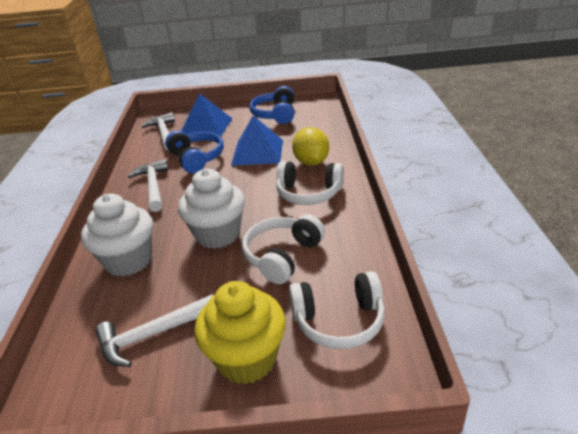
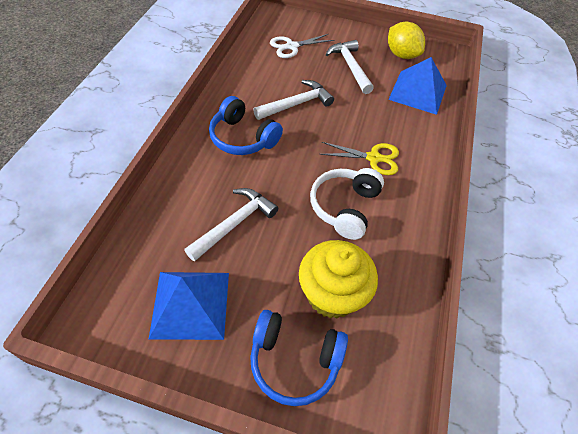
white cupcake: 2 -> 0
white headphones: 3 -> 1
white scissors: 0 -> 1
yellow scissors: 0 -> 1

